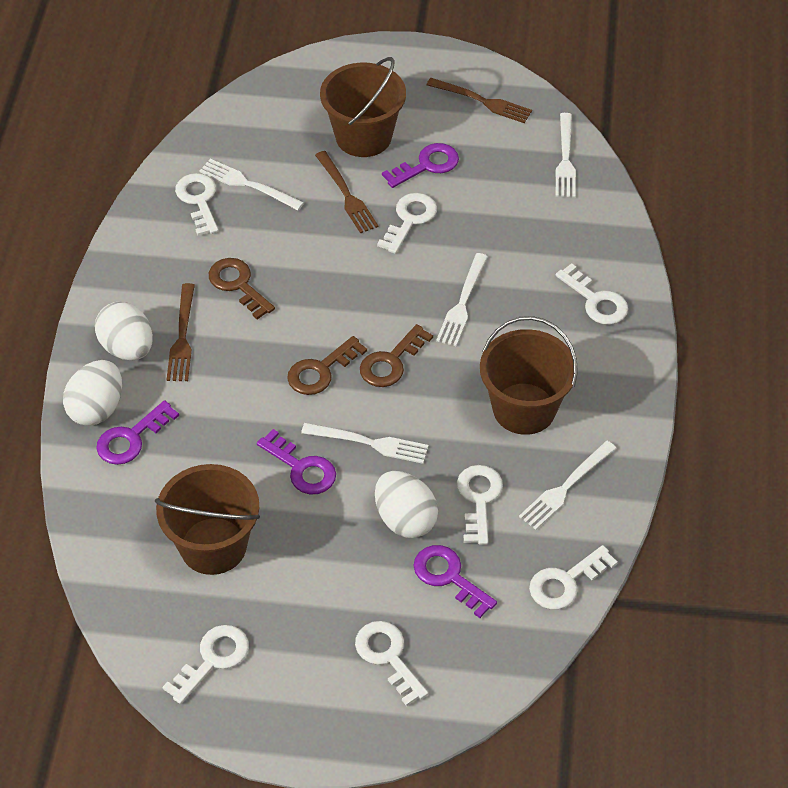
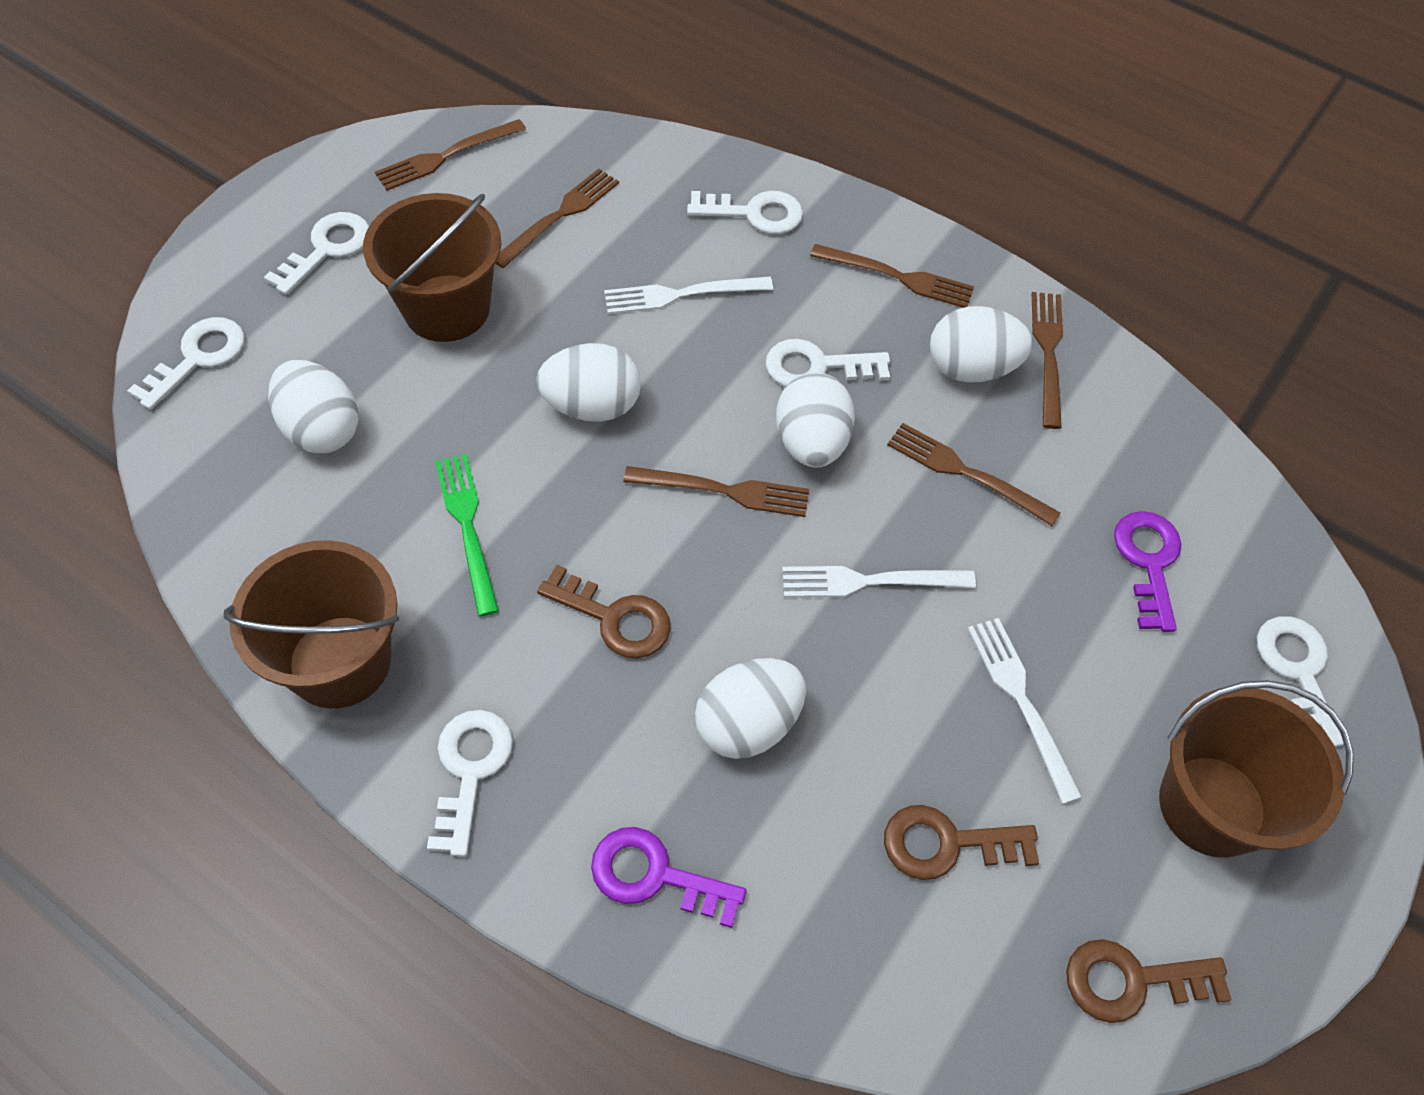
brown fork: 3 -> 6
green fork: 0 -> 1
purple key: 4 -> 2
white egg: 3 -> 5
white fork: 5 -> 3
white key: 7 -> 6

